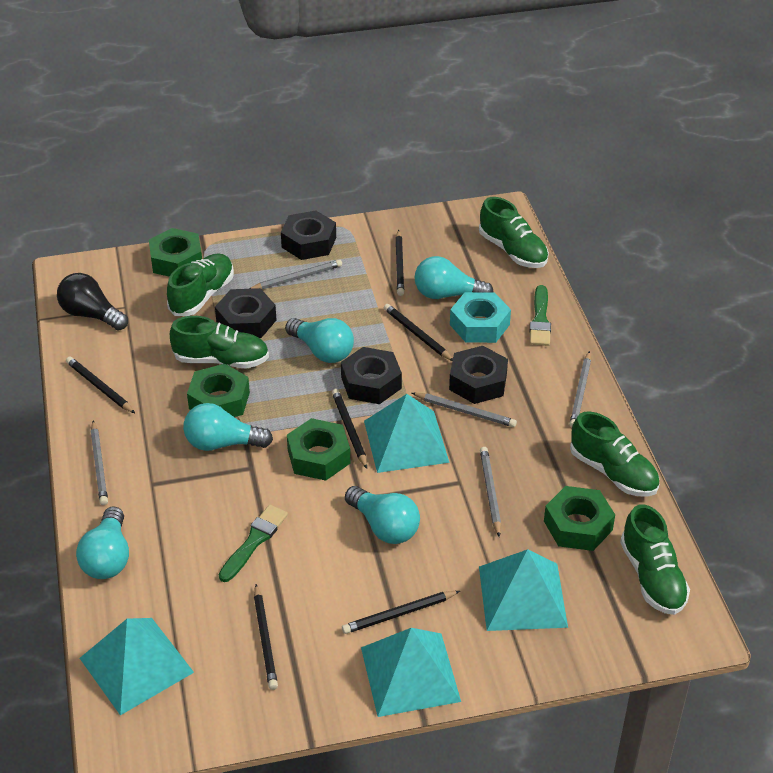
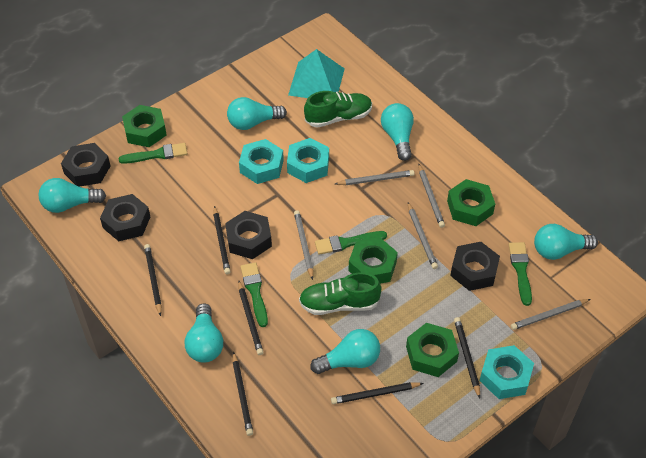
black light bulb: 1 -> 0
green brush: 2 -> 4
green shoe: 5 -> 2
turquoise light bulb: 5 -> 6
turquoise nut: 1 -> 3
turquoise pyramid: 4 -> 1

